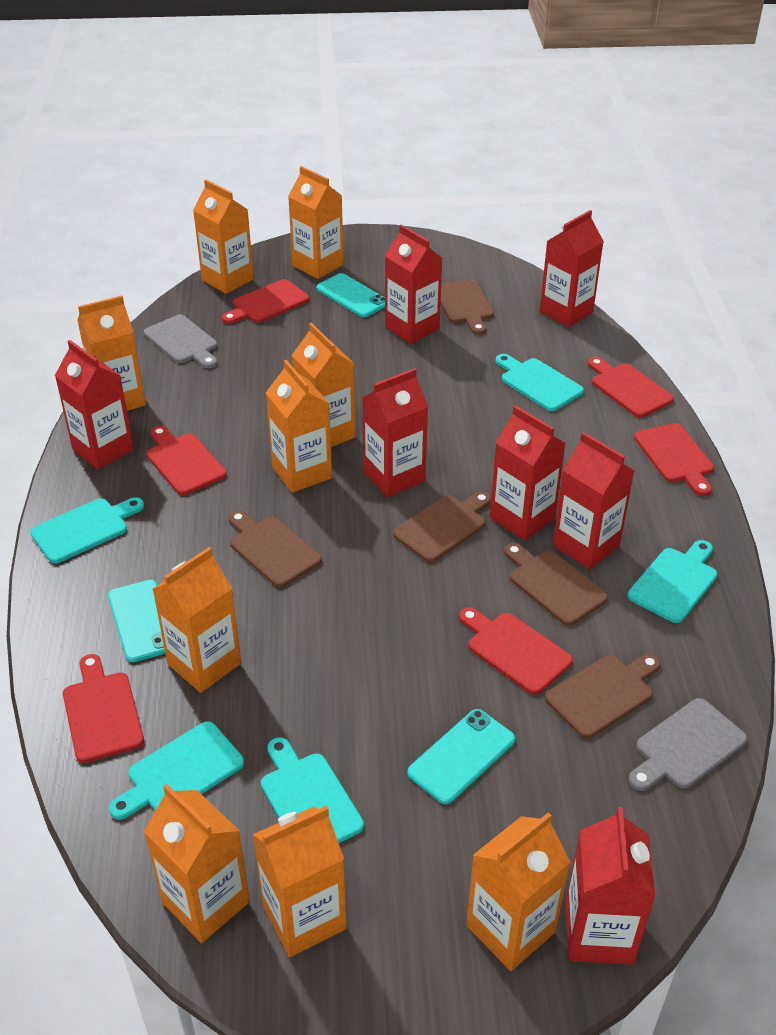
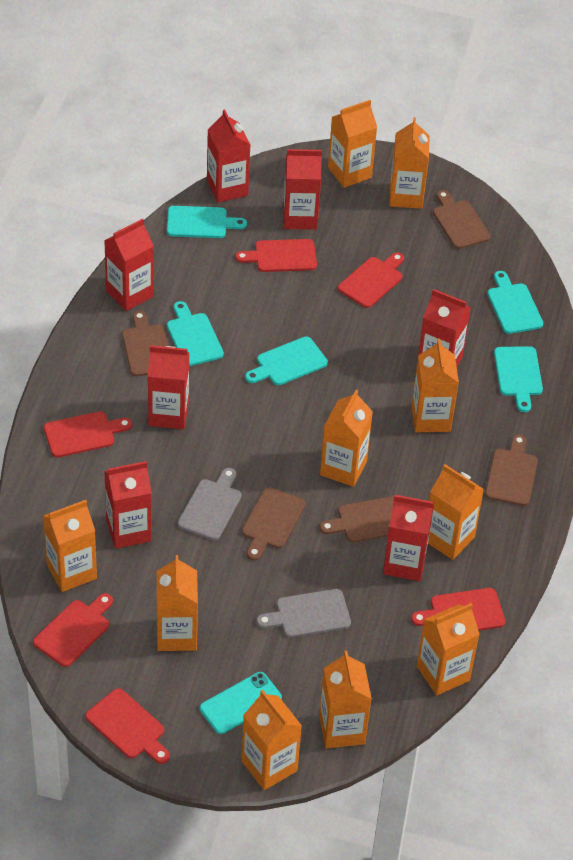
orange carton: 9 -> 10
turquoise phone: 3 -> 1

